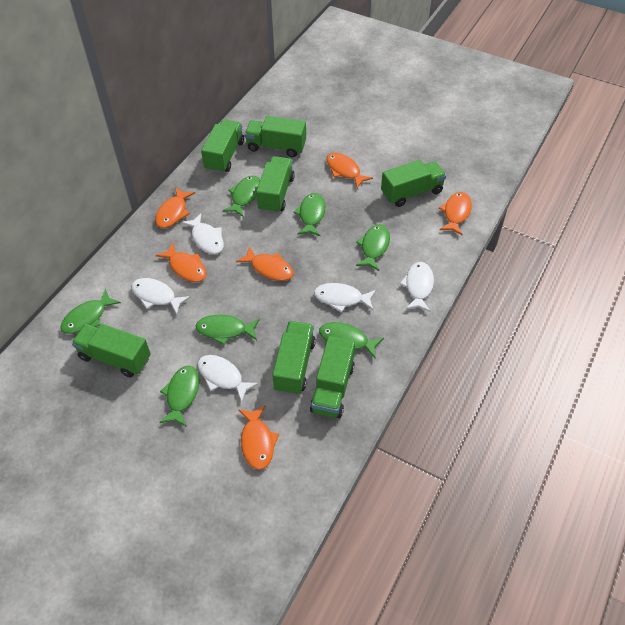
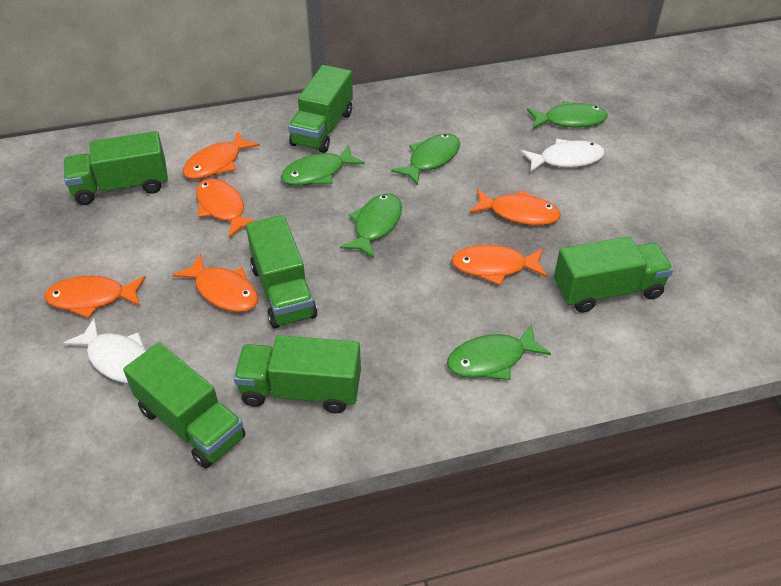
green fish: 7 -> 5
green truck: 7 -> 6
white fish: 5 -> 2

